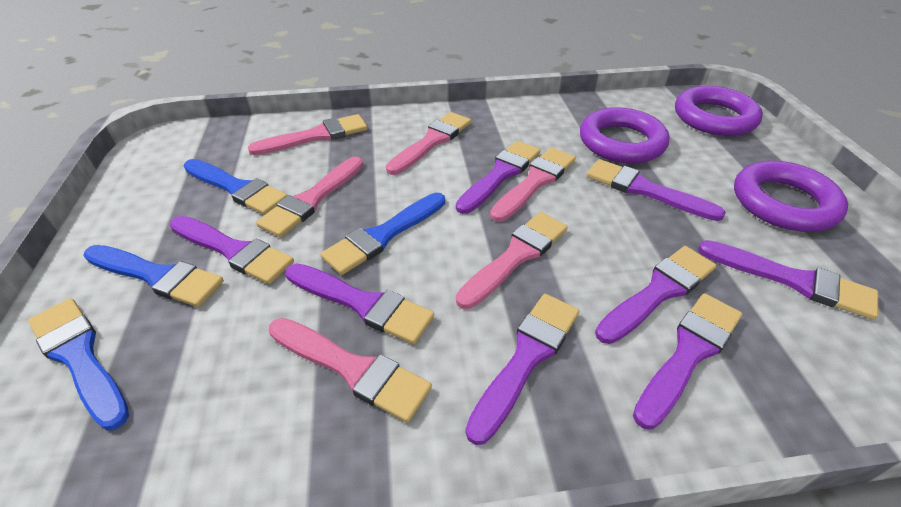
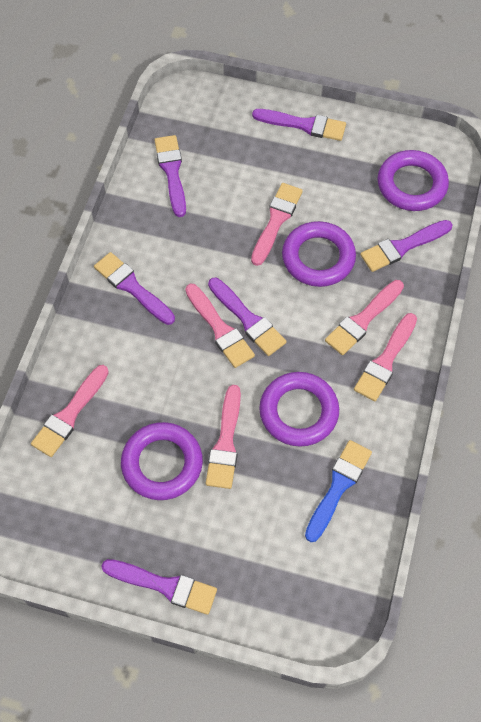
blue brush: 4 -> 1
purple brush: 8 -> 6
purple ring: 3 -> 4

